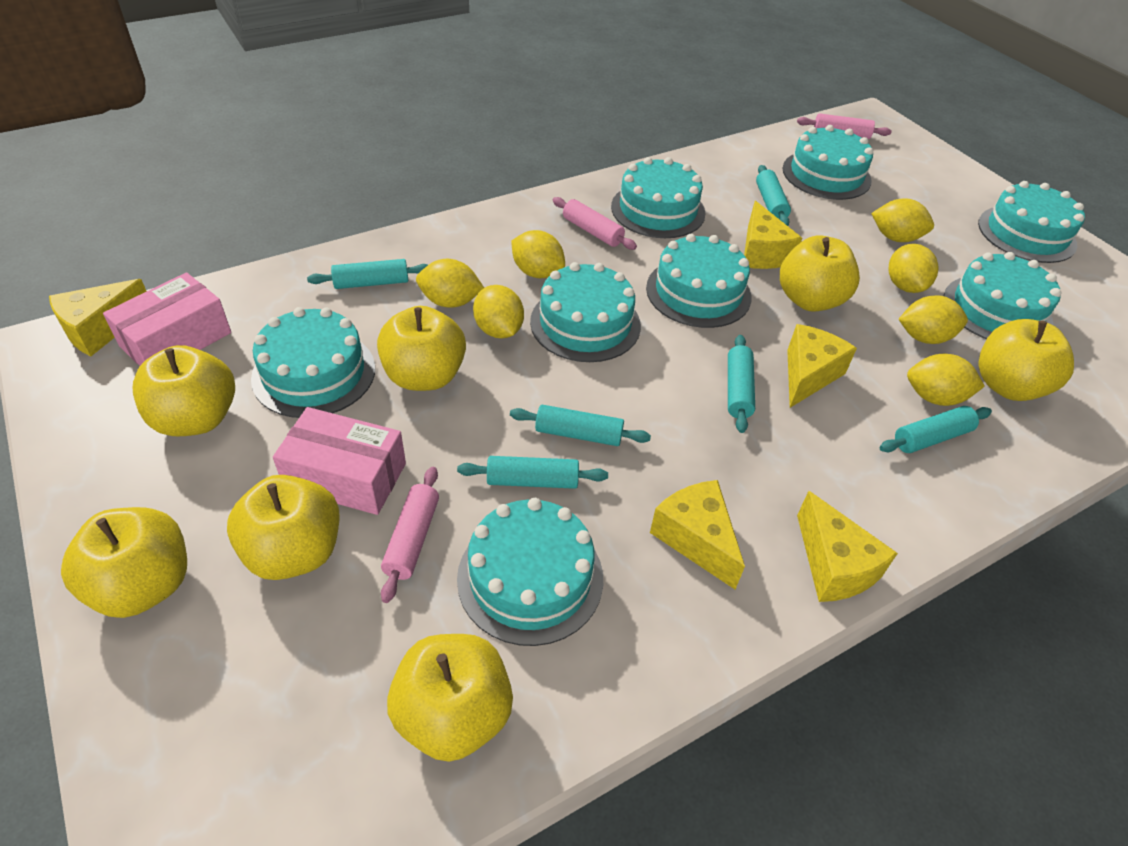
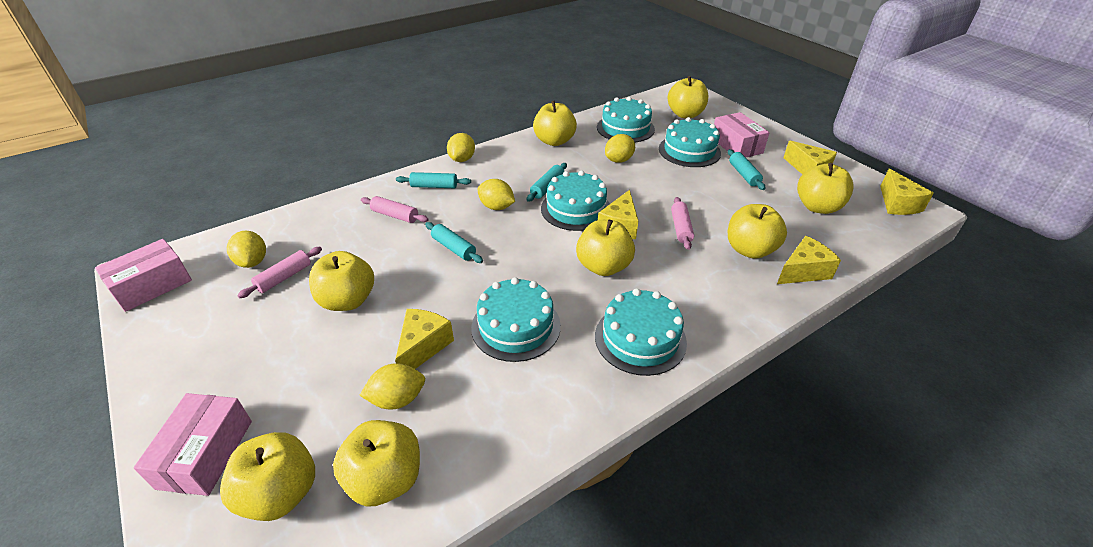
pink box: 2 -> 3
turquoise cake: 8 -> 5
turquoise rolling pin: 6 -> 4
yellow apple: 7 -> 8
yellow lemon: 7 -> 5

